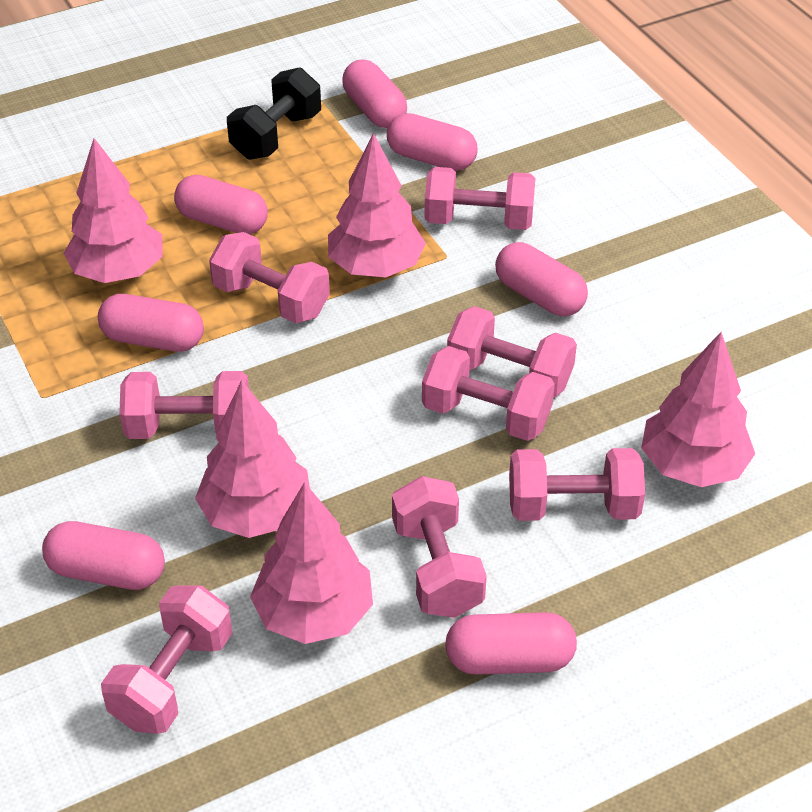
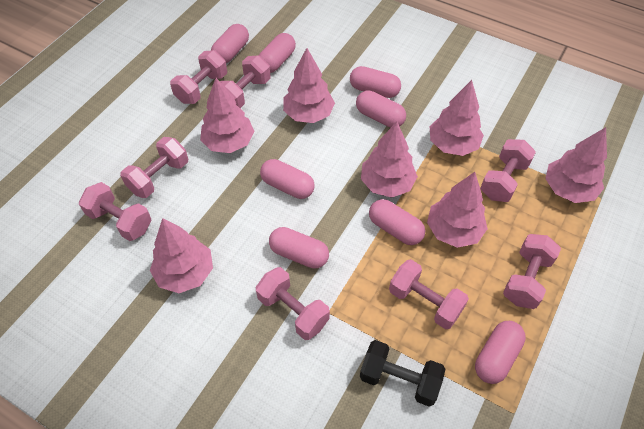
pink capsule: 7 -> 8
pink tree: 5 -> 7

